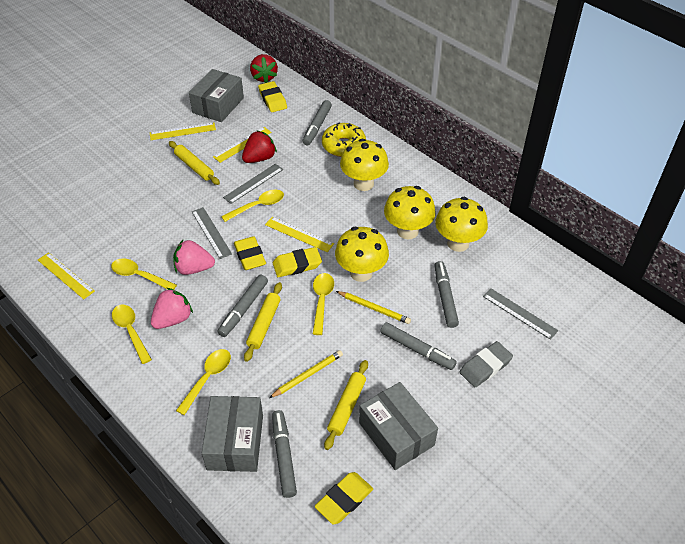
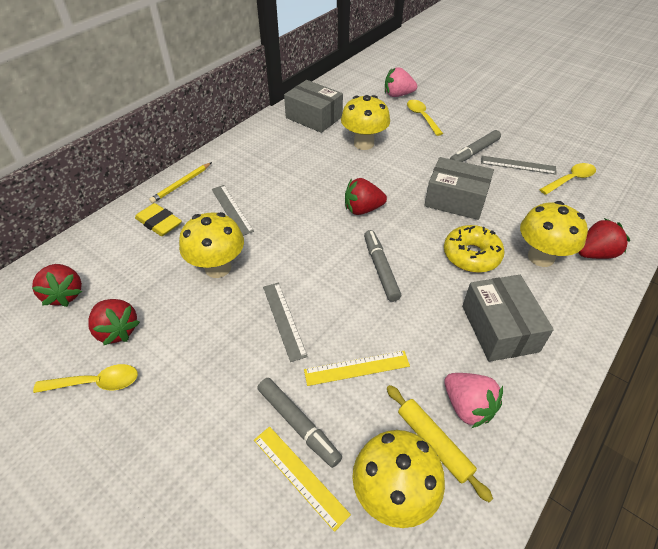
grey eraser: 1 -> 0
grey marker: 5 -> 3
red strawberry: 2 -> 4
yellow eraser: 4 -> 1
yellow pencil: 2 -> 1
yellow rolling pin: 3 -> 1
yellow ruler: 4 -> 2
yellow spoon: 5 -> 3

